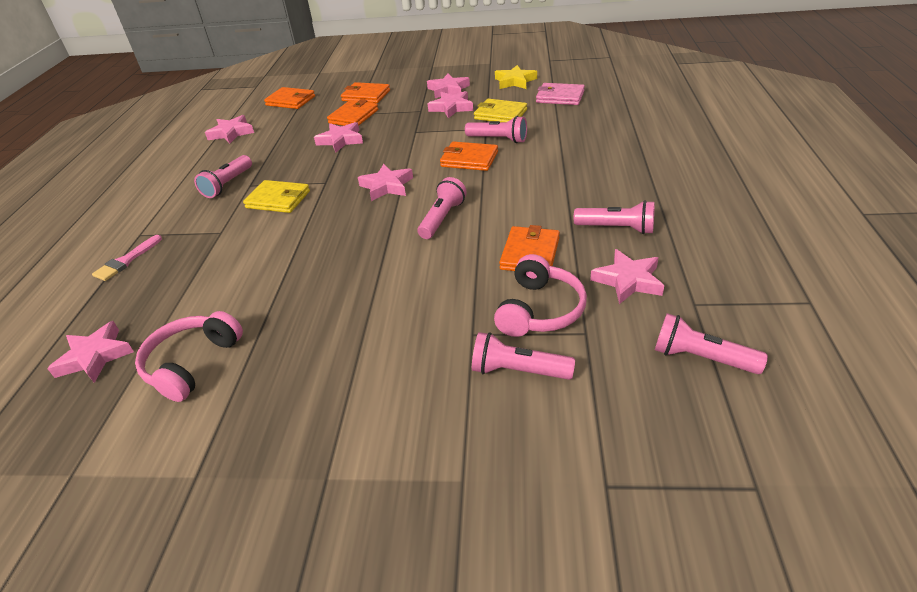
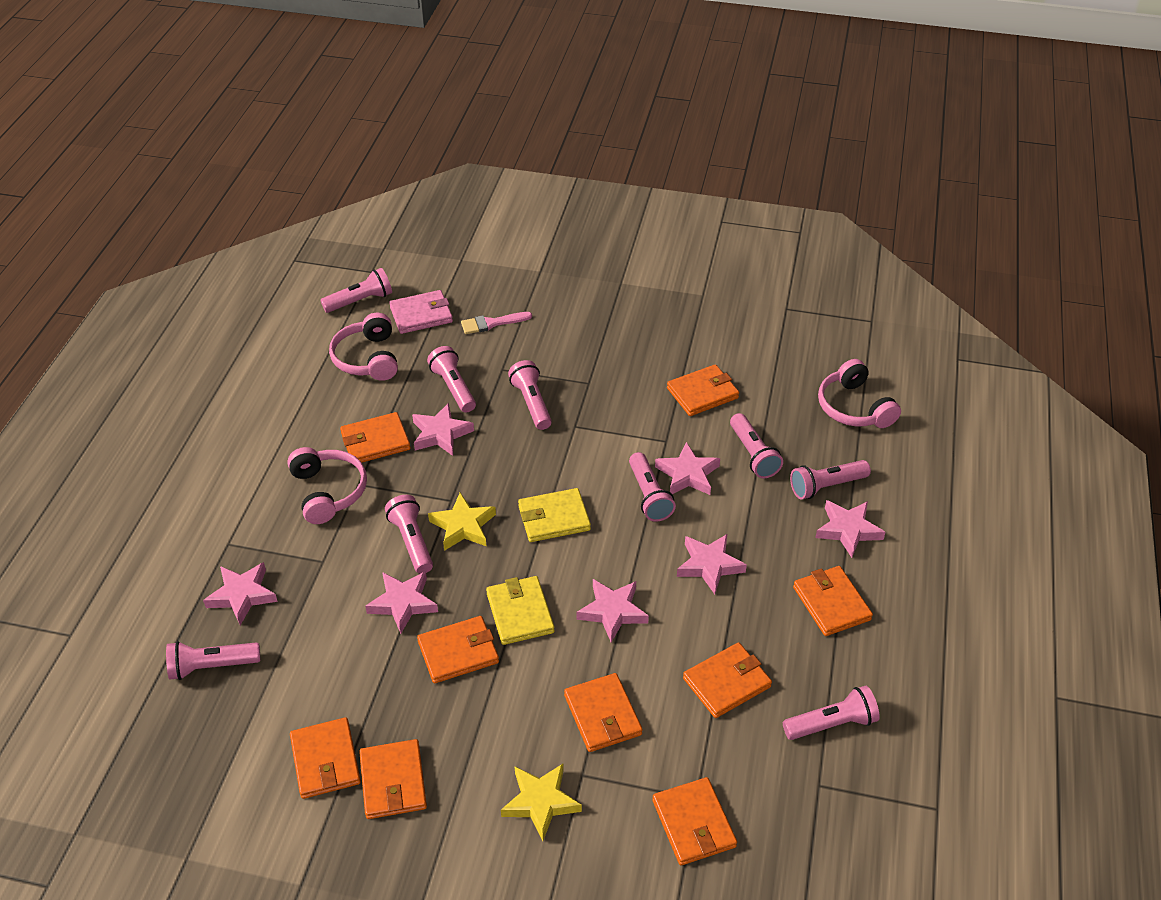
orange wallet: 5 -> 9
pink flashlight: 6 -> 9
pink headphones: 2 -> 3
yellow star: 1 -> 2

